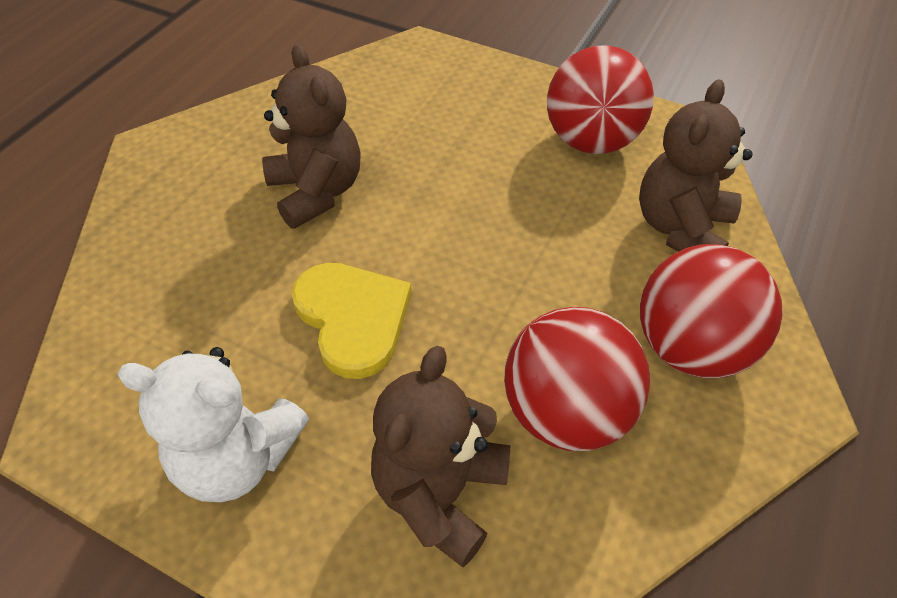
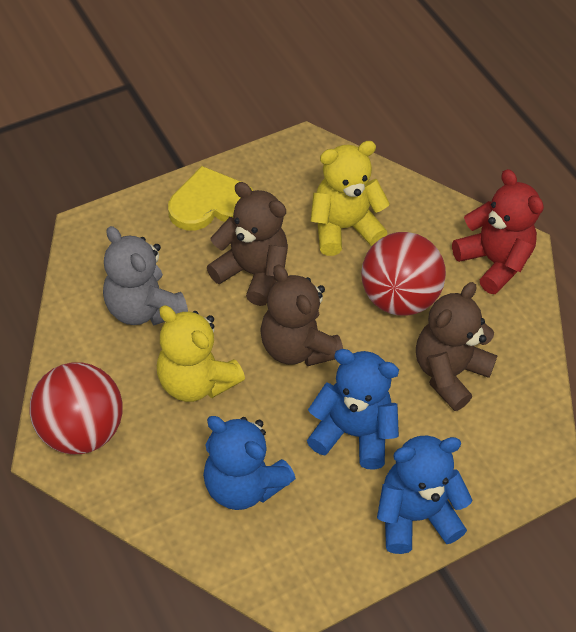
blue teddy bear: 0 -> 3
grey teddy bear: 0 -> 1
red ball: 3 -> 2
red teddy bear: 0 -> 1
white teddy bear: 1 -> 0
yellow teddy bear: 0 -> 2

